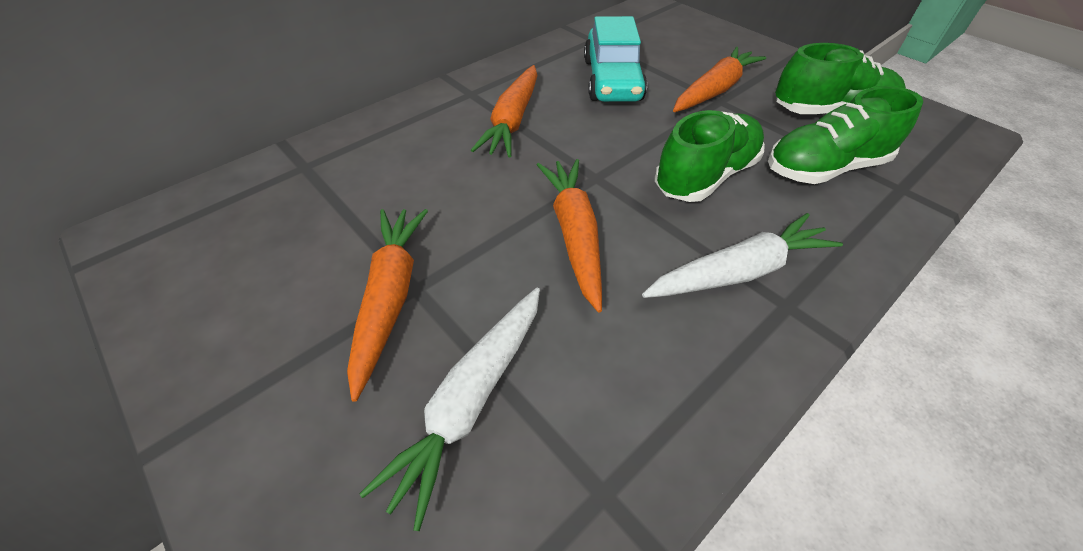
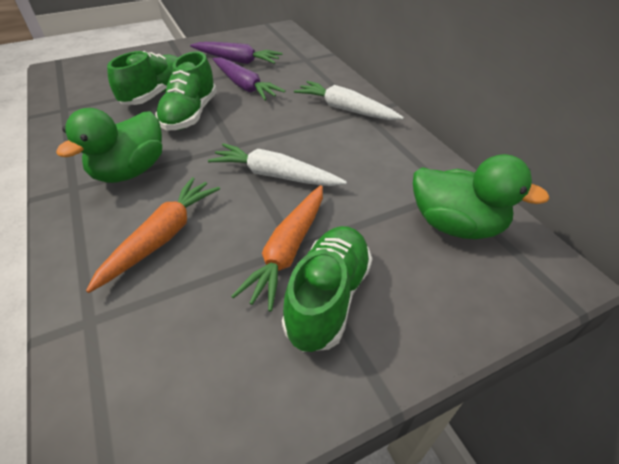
green duck: 0 -> 2
orange carrot: 4 -> 2
purple carrot: 0 -> 2
turquoise car: 1 -> 0

